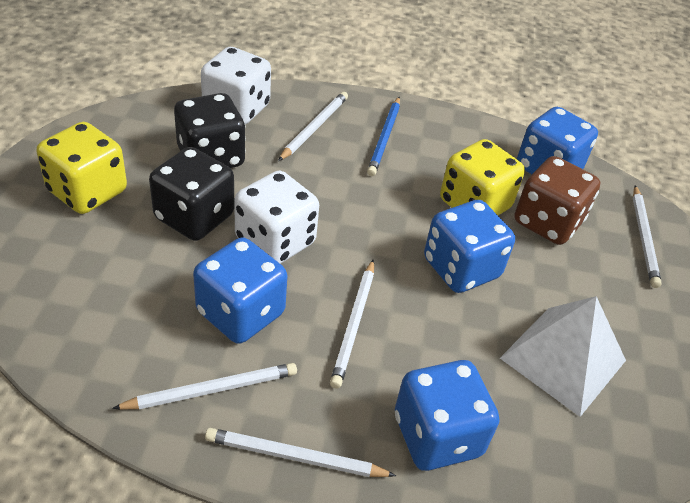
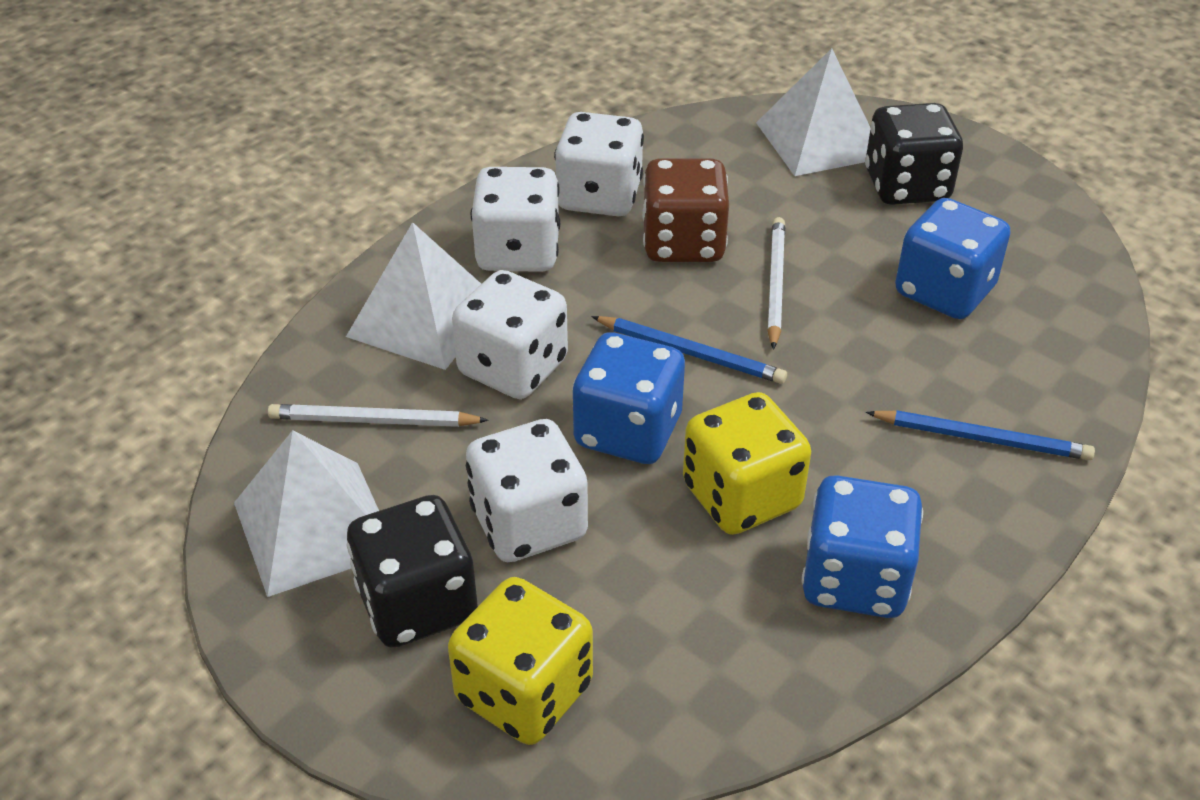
blue dice: 4 -> 3
blue pencil: 1 -> 2
white dice: 2 -> 4
white pencil: 5 -> 2
white pyramid: 1 -> 3

